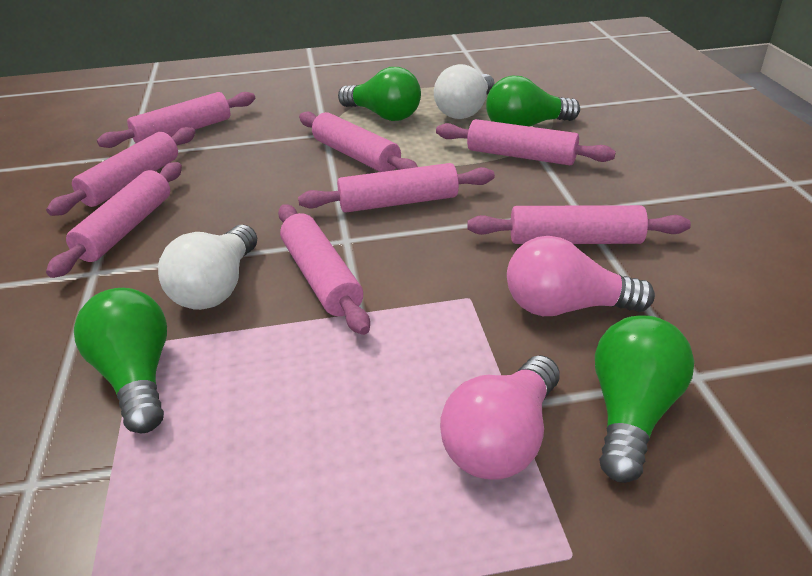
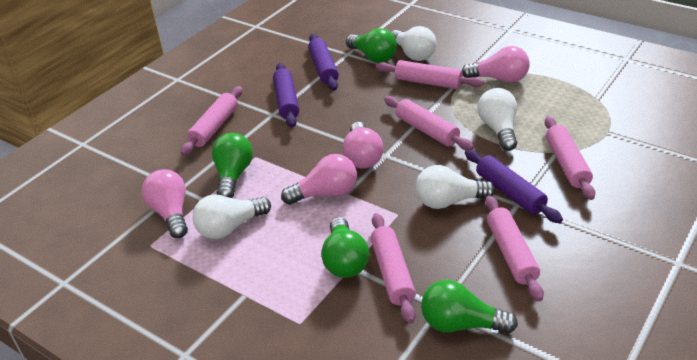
pink light bulb: 2 -> 4
pink rolling pin: 8 -> 6
purple rolling pin: 0 -> 3
white light bulb: 2 -> 4

